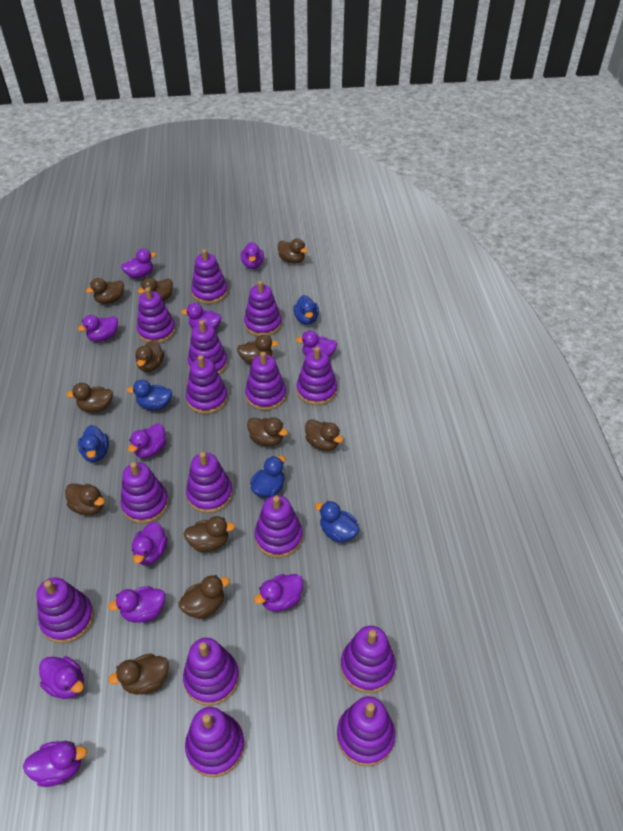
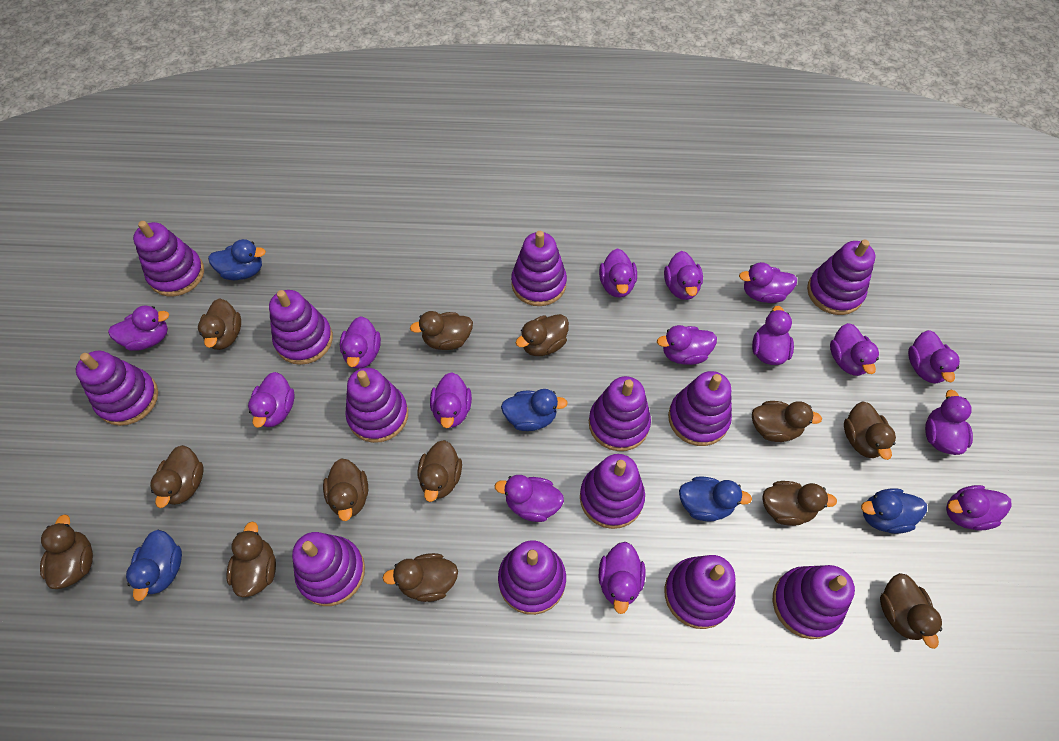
brown duck: 12 -> 13
purple duck: 11 -> 15
purple stacking toy: 15 -> 13

